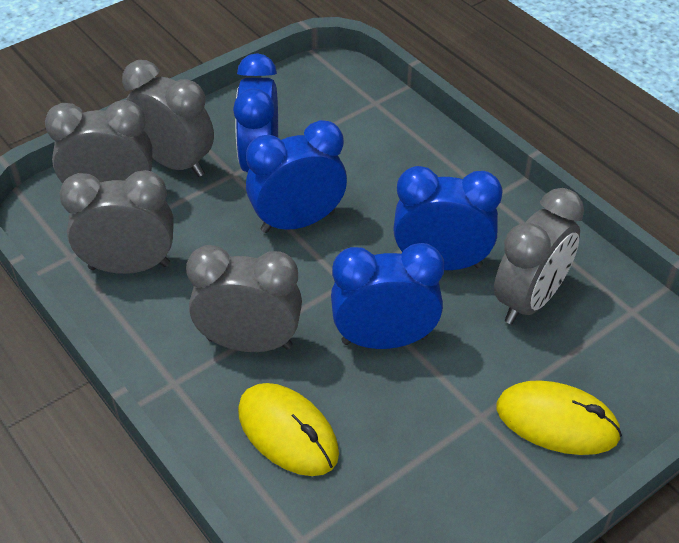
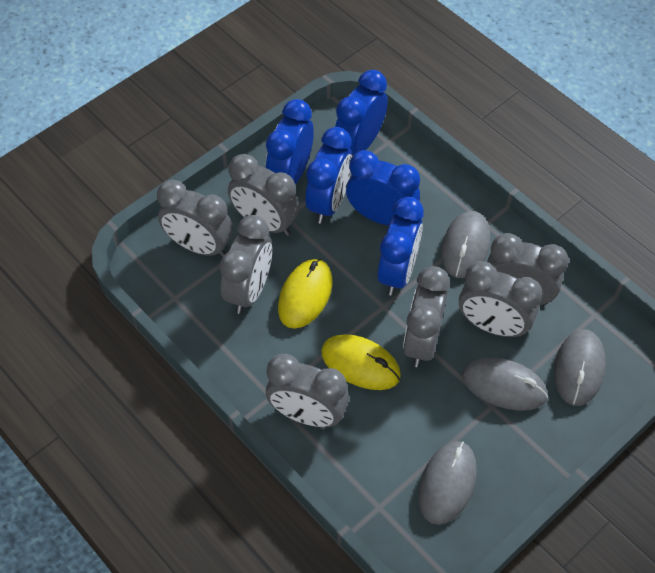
blue clock: 4 -> 5
grey clock: 5 -> 7
grey mouse: 0 -> 4

